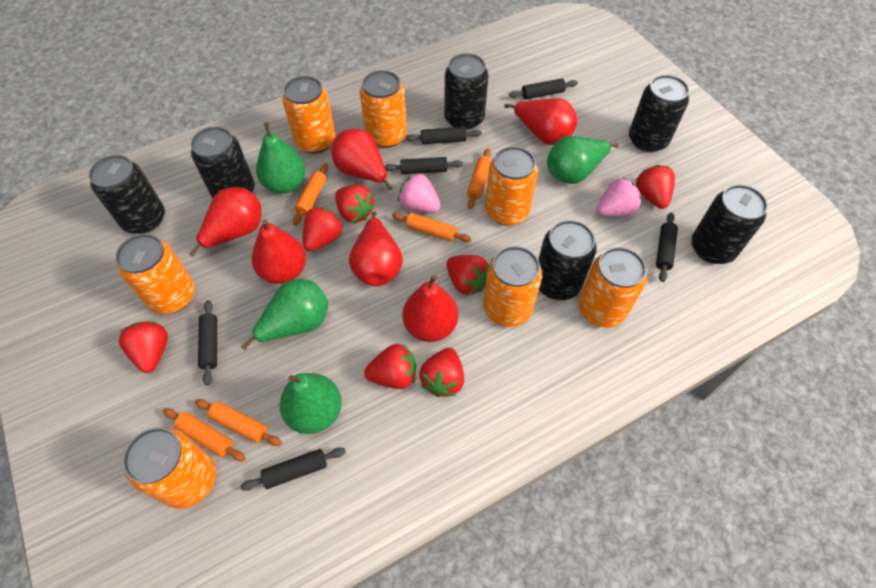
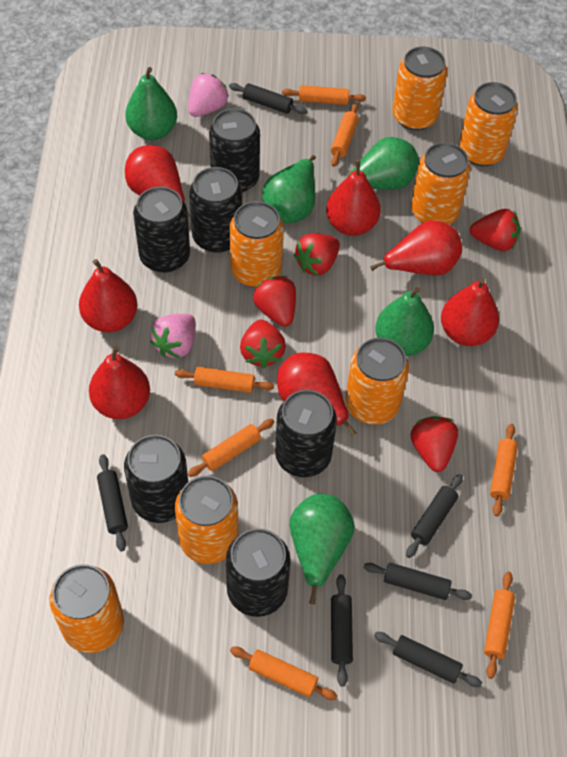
green pear: 4 -> 5
orange rolling pin: 5 -> 7
red pear: 6 -> 7
red strawberry: 7 -> 5

